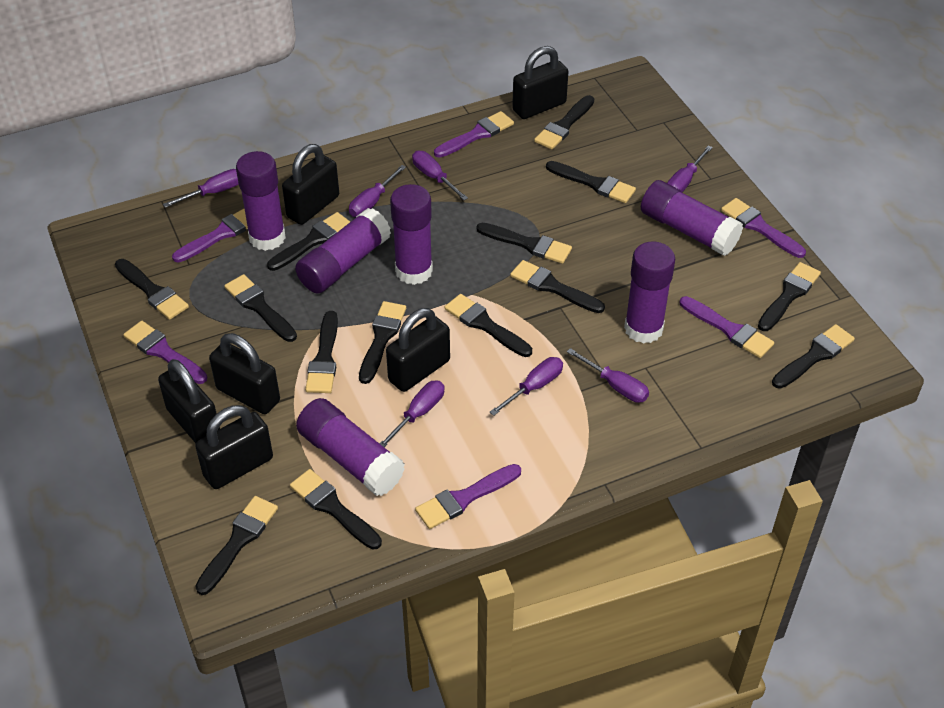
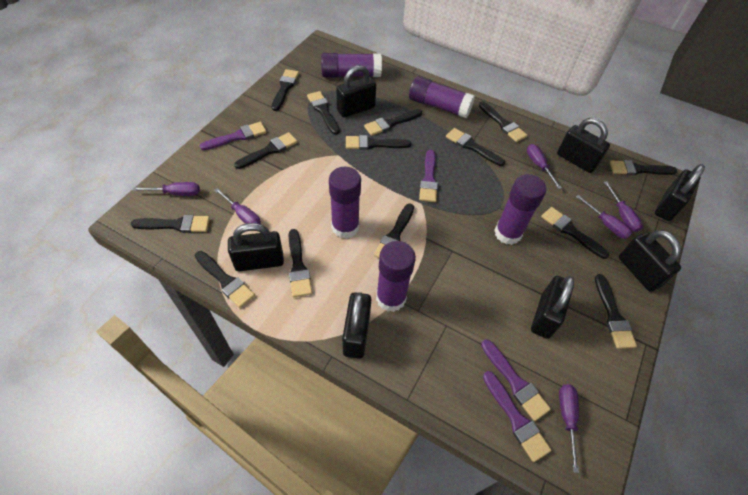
black padlock: 6 -> 7
purple brush: 6 -> 4
purple glue stick: 6 -> 5
purple screwdriver: 7 -> 6

